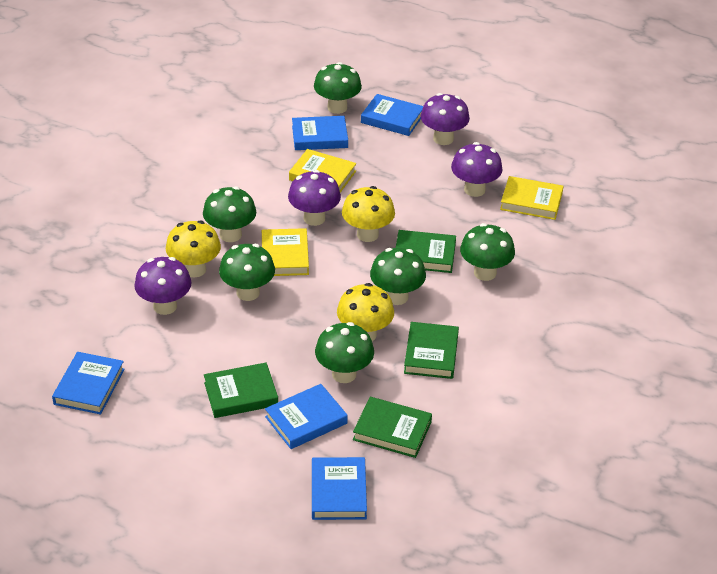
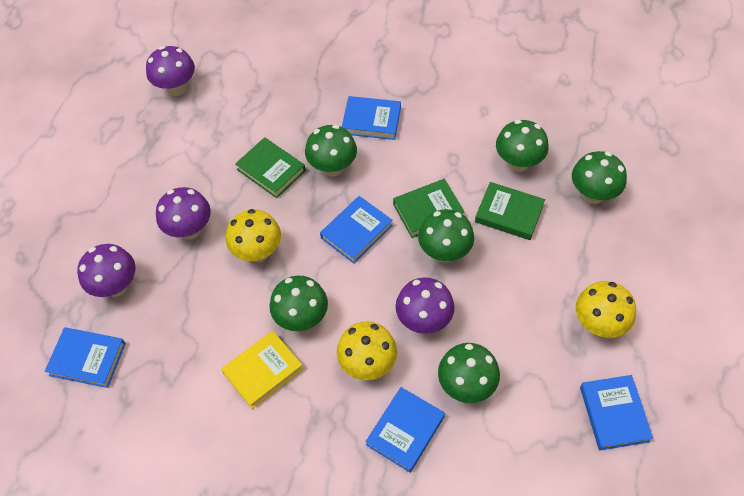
green book: 4 -> 3
yellow book: 3 -> 1

